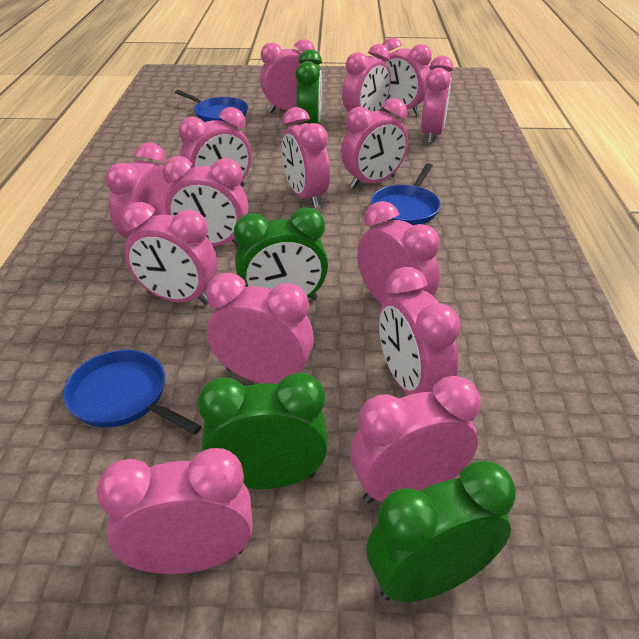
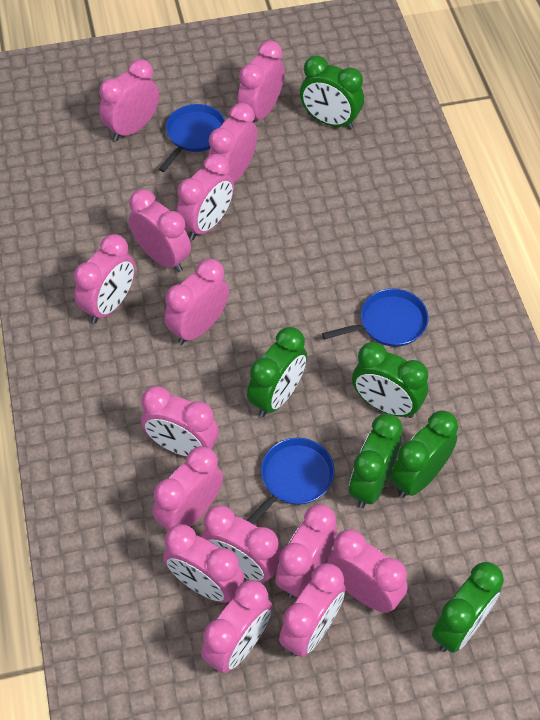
green clock: 4 -> 6

